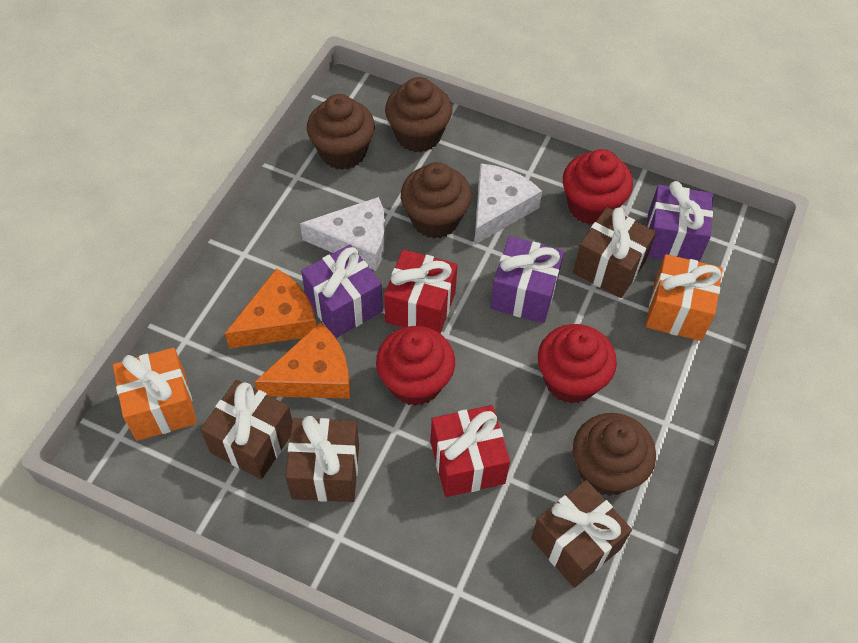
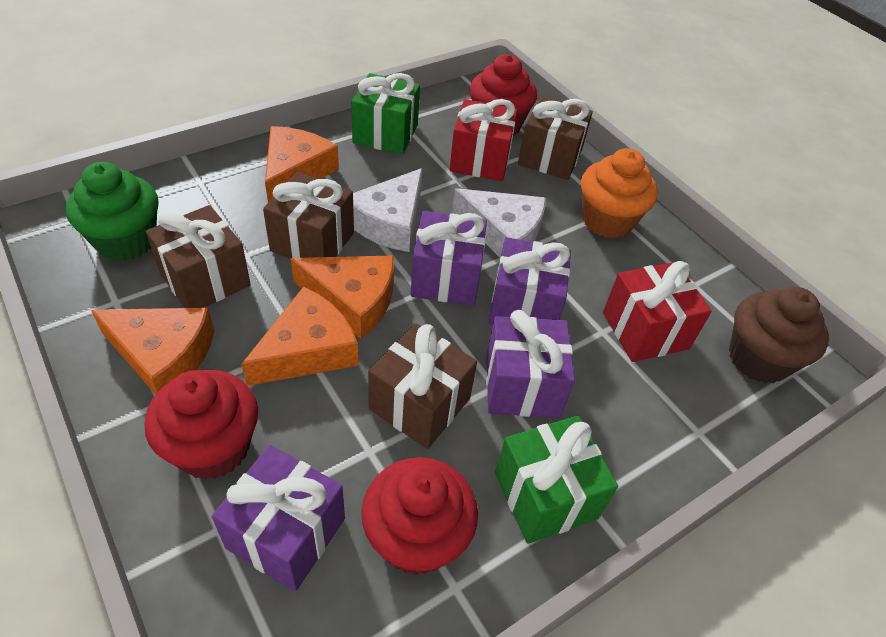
brown cupcake: 4 -> 1
green cupcake: 0 -> 1
green gift: 0 -> 2
orange cheese: 2 -> 4
orange cupcake: 0 -> 1
orange gift: 2 -> 0
purple gift: 3 -> 4

